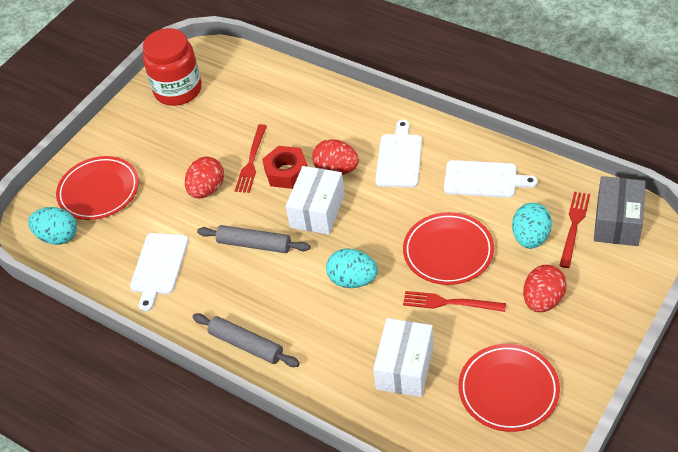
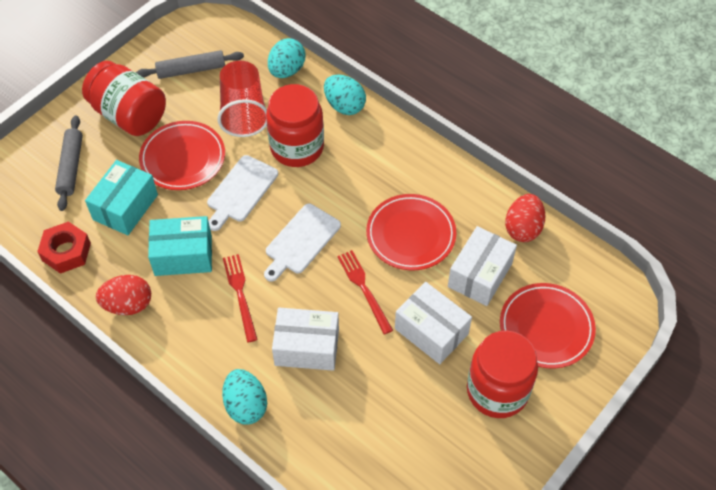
grey box: 1 -> 0
red cup: 0 -> 1
red egg: 3 -> 2
red fork: 3 -> 2
red jar: 1 -> 3
turquoise box: 0 -> 2
white box: 2 -> 3
white cutting board: 3 -> 2

